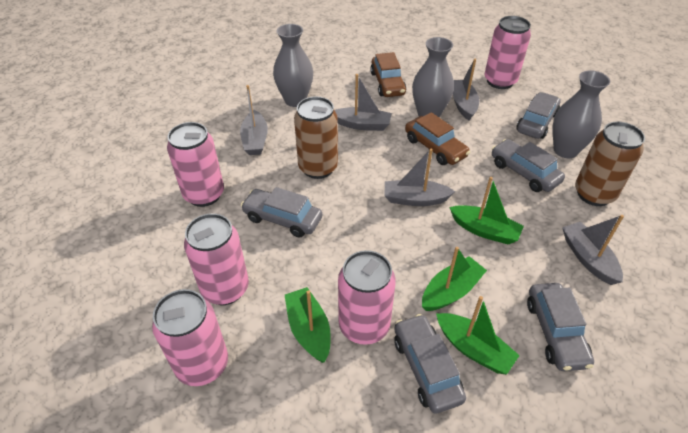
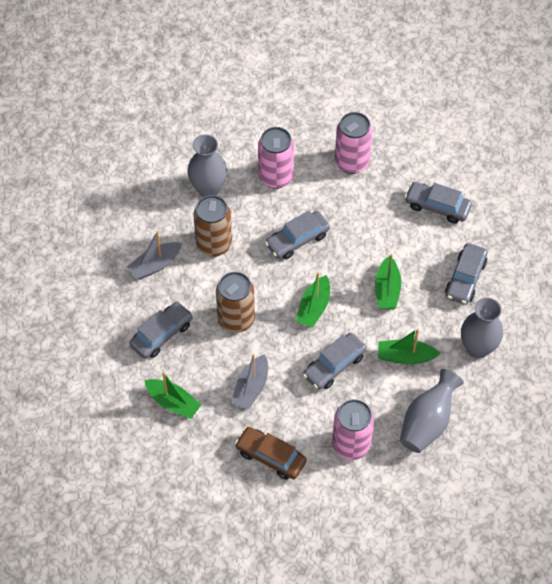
brown car: 2 -> 1
grey boat: 5 -> 2
pink can: 5 -> 3

